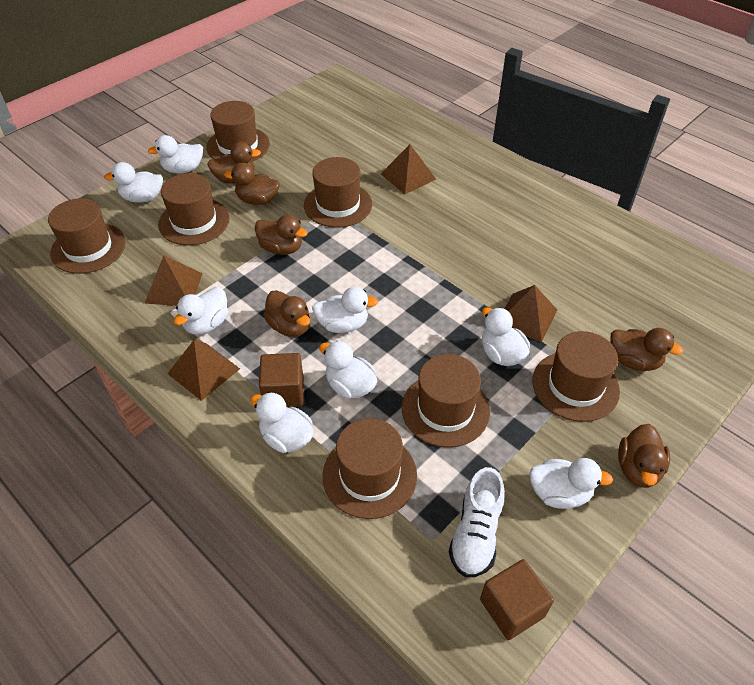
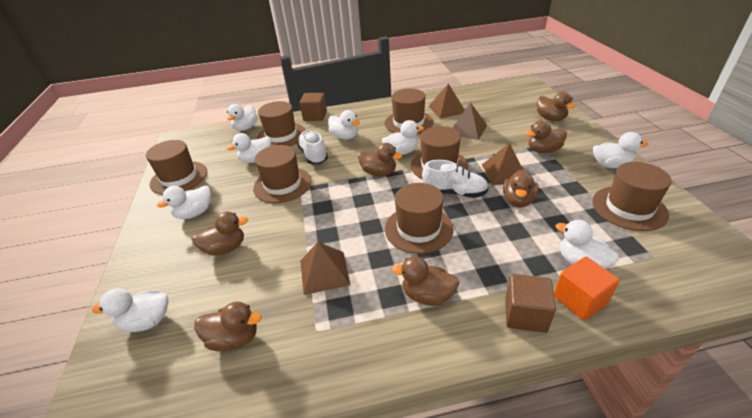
brown duck: 6 -> 7
orange cube: 0 -> 1
white shoe: 1 -> 2

